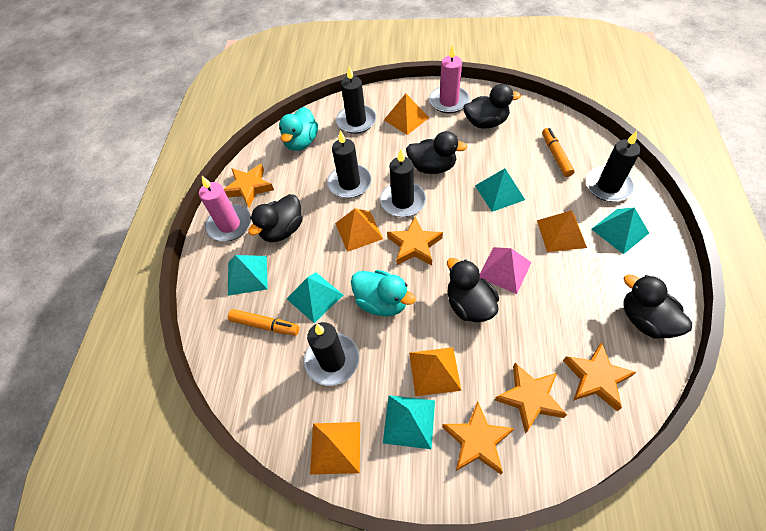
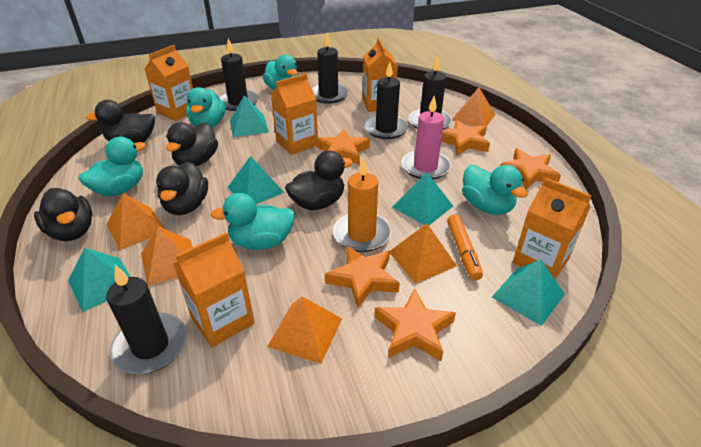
orange candle: 0 -> 1
orange carton: 0 -> 5
orange marker: 2 -> 1
pink candle: 2 -> 1
pink pyramid: 1 -> 0
turquoise duck: 2 -> 5

